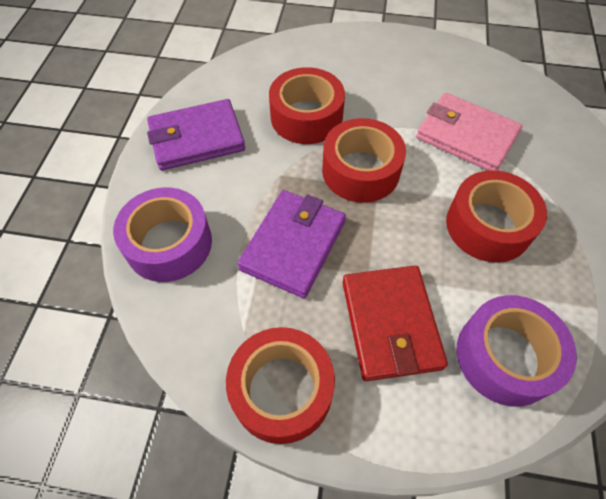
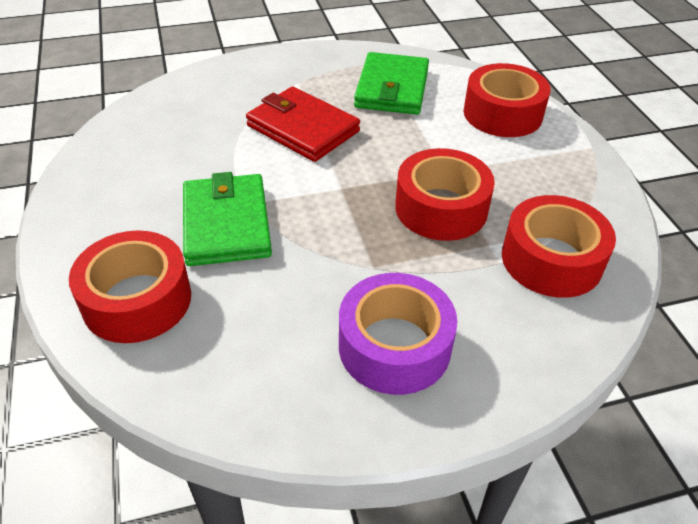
green wallet: 0 -> 2
pink wallet: 1 -> 0
purple tape: 2 -> 1
purple wallet: 2 -> 0

